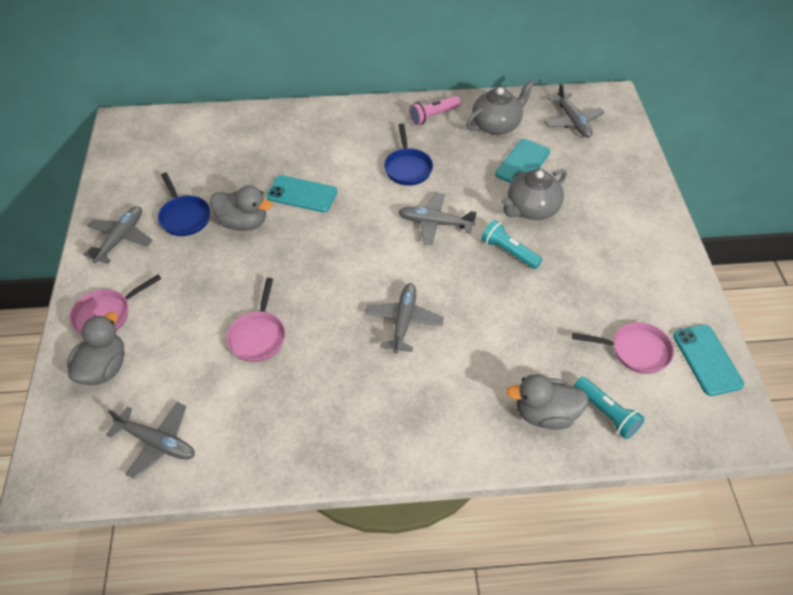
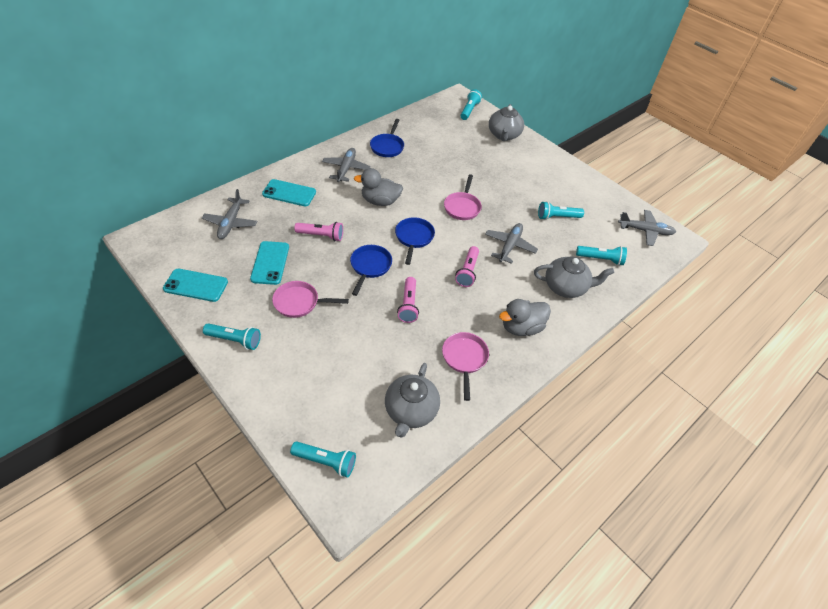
blue pan: 2 -> 3
grey duck: 3 -> 2
grey plane: 5 -> 4
grey teapot: 2 -> 3
pink flashlight: 1 -> 3
turquoise flashlight: 2 -> 5

